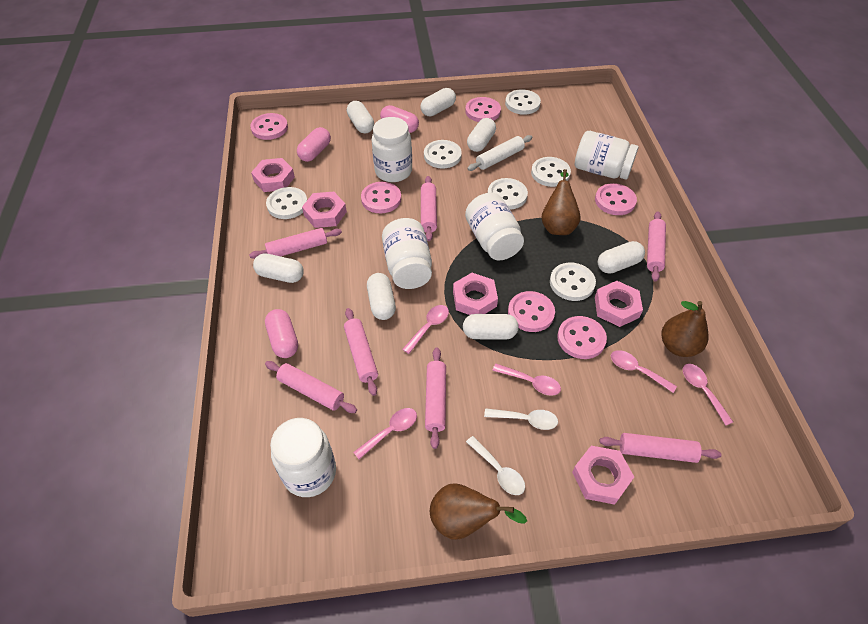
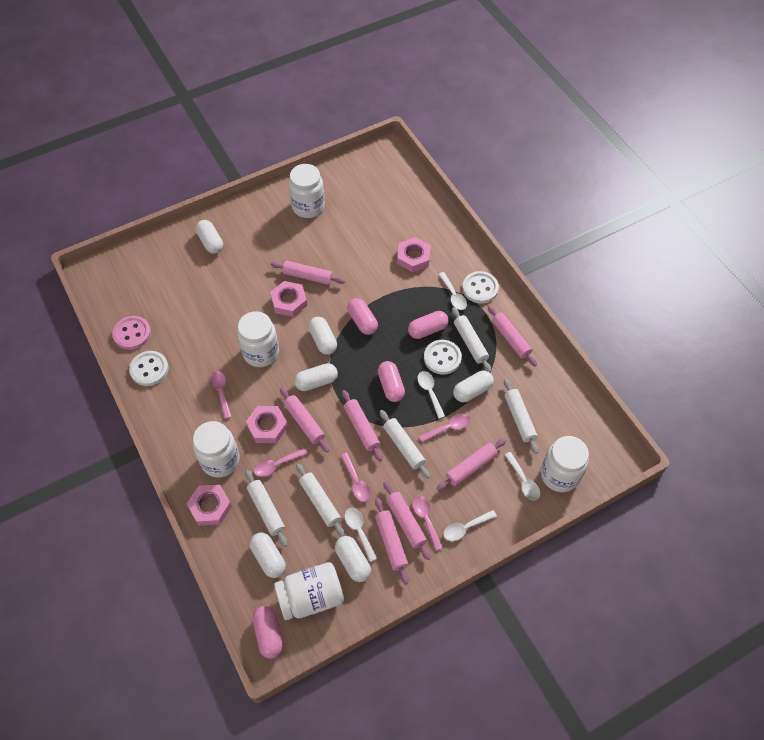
brown pear: 3 -> 0
pink button: 6 -> 1
pink capsule: 3 -> 4
pink nut: 5 -> 4
white button: 6 -> 3
white capsule: 7 -> 6
white rolling pin: 1 -> 5
white spoon: 2 -> 5

